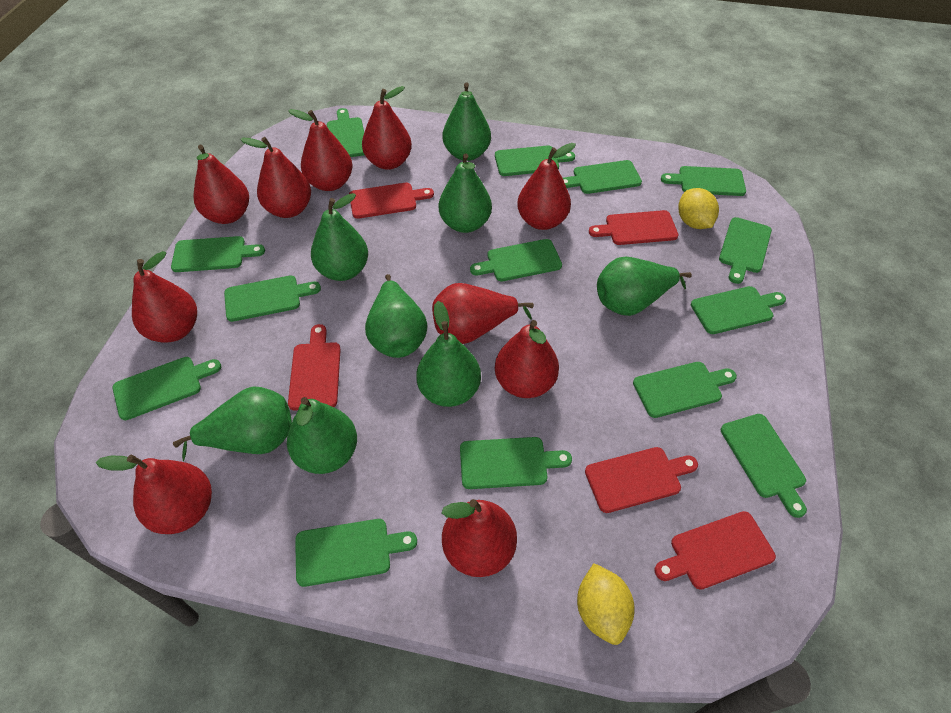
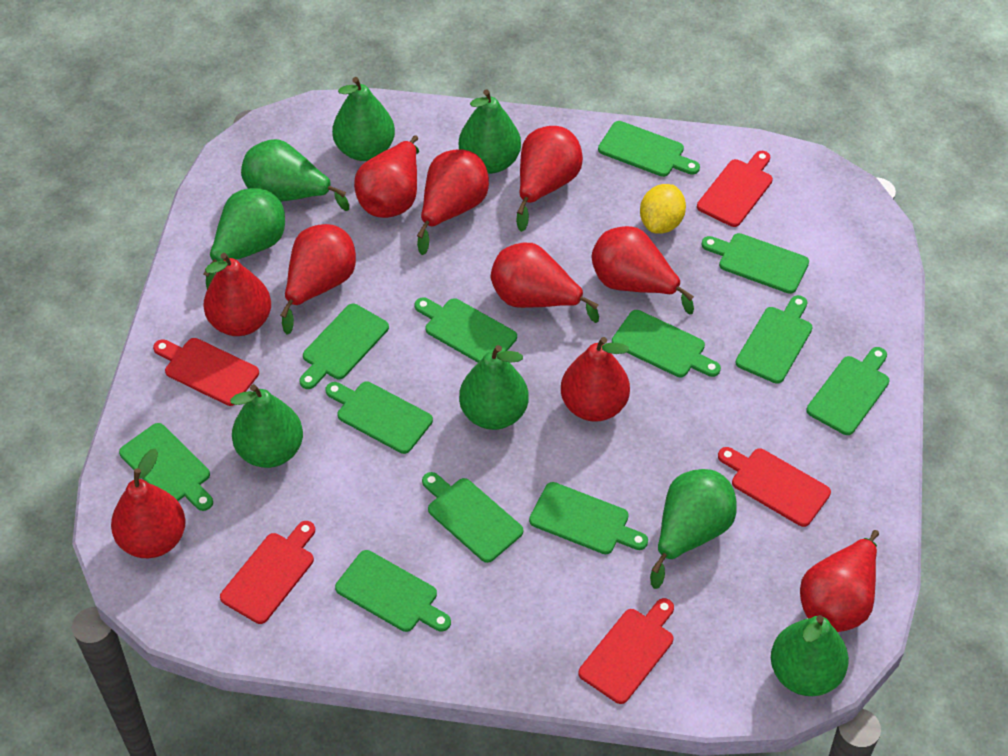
green cutting board: 14 -> 12
yellow lemon: 2 -> 1

